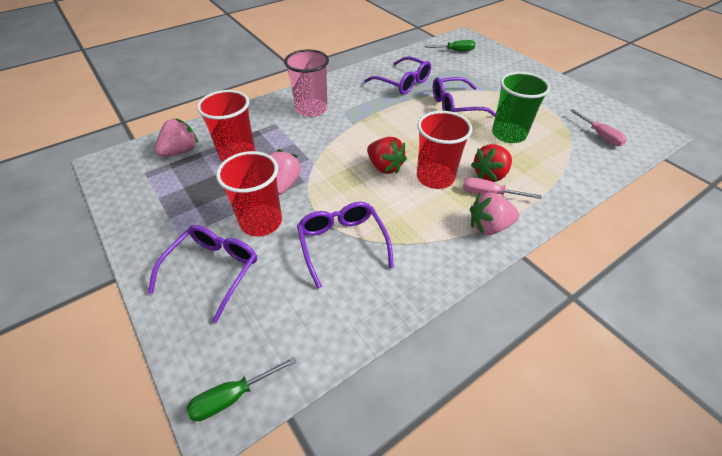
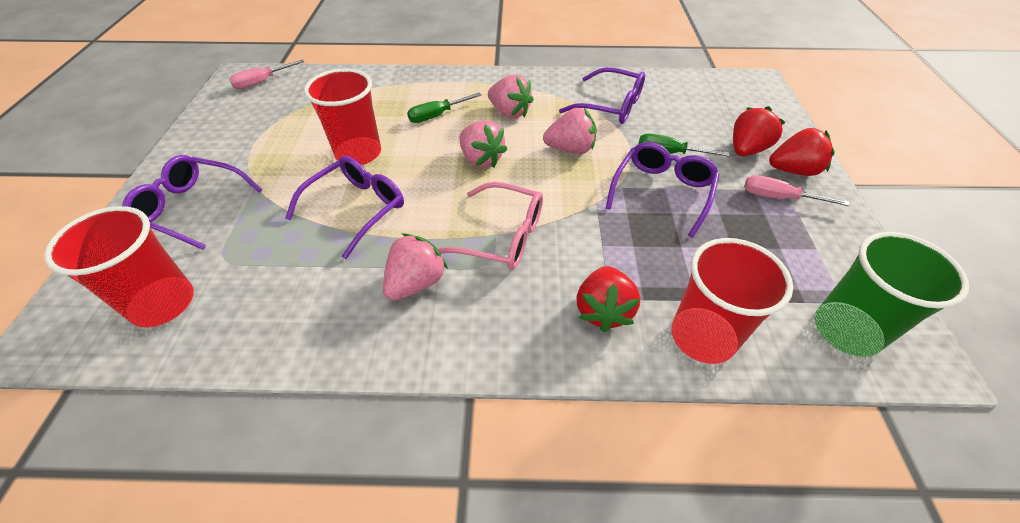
pink cup: 1 -> 0
pink glasses: 0 -> 1
pink strawberry: 3 -> 4
red strawberry: 2 -> 3

